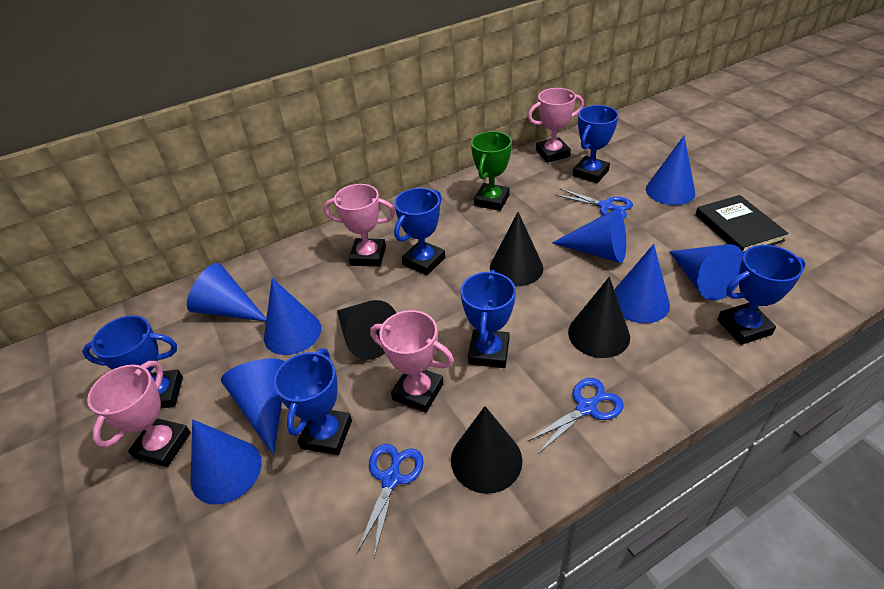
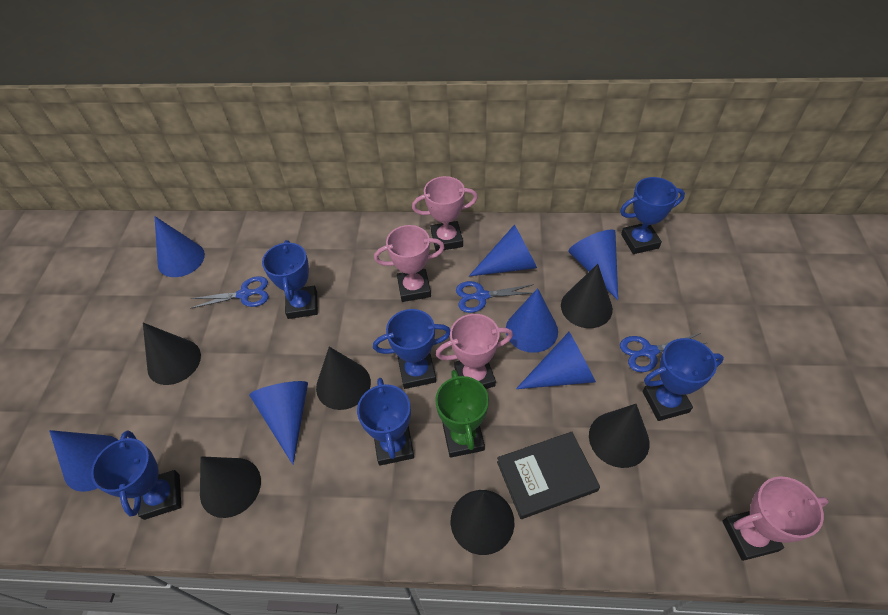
black cone: 4 -> 6
blue cone: 8 -> 7

